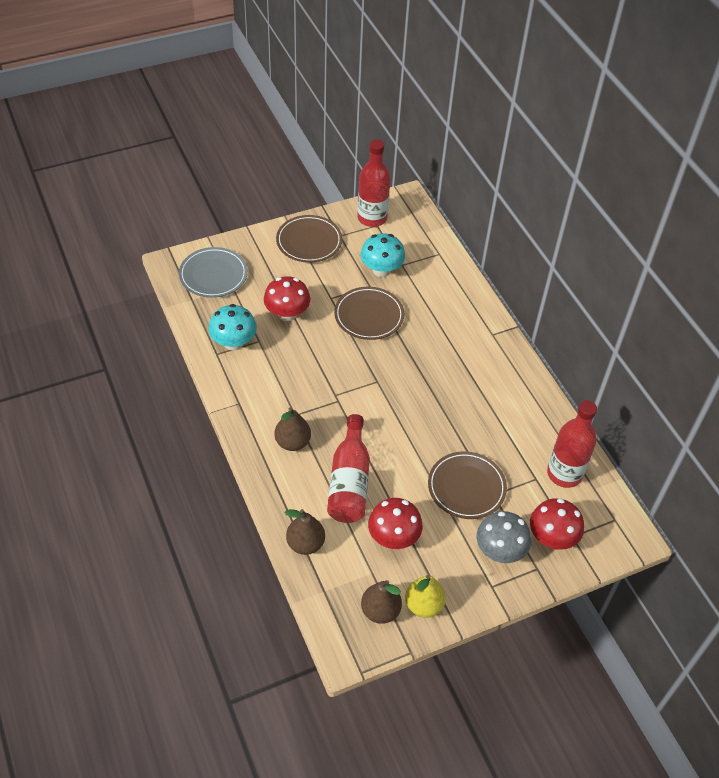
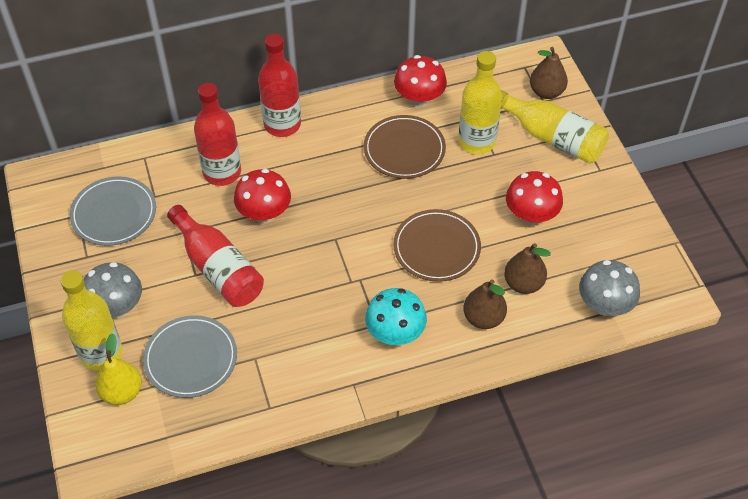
brown plate: 3 -> 2
grey mushroom: 1 -> 2
grey plate: 1 -> 2
turquoise mushroom: 2 -> 1
yellow bottle: 0 -> 3

